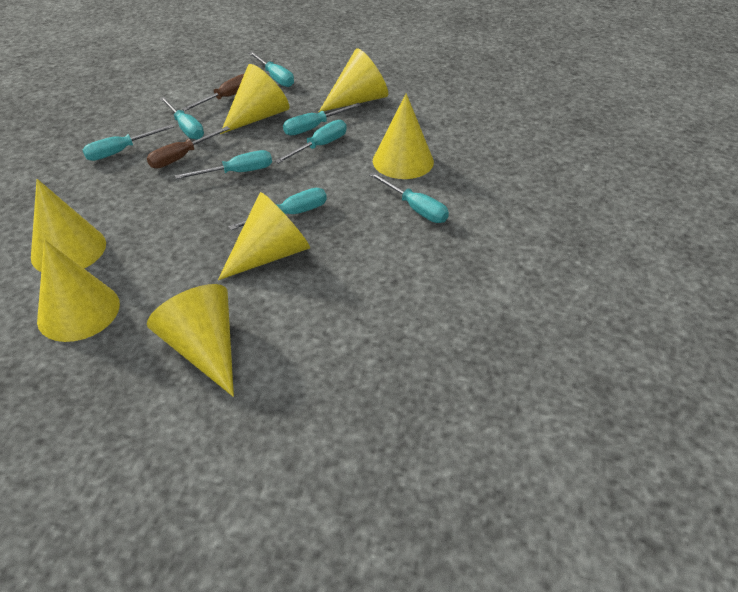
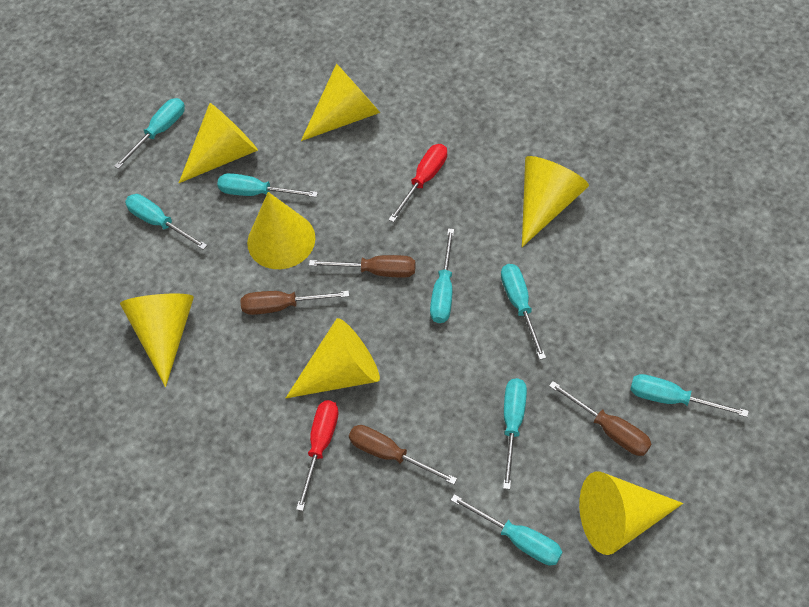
brown screwdriver: 2 -> 4
red screwdriver: 0 -> 2

